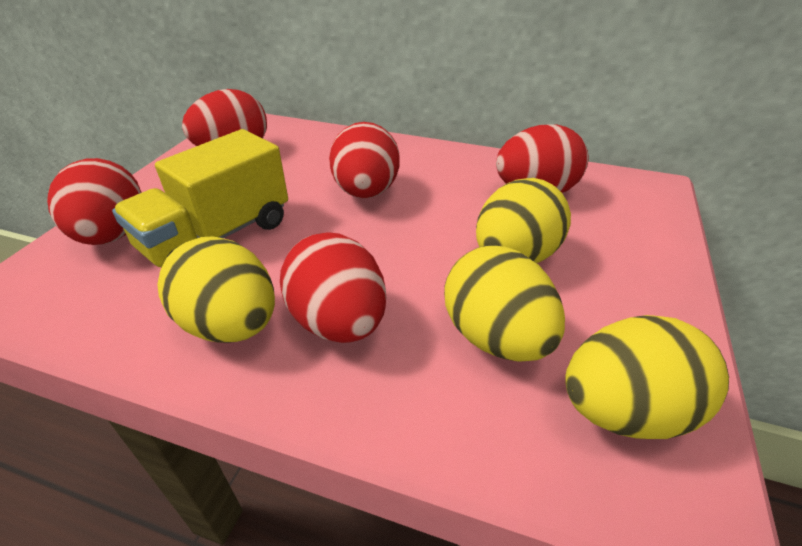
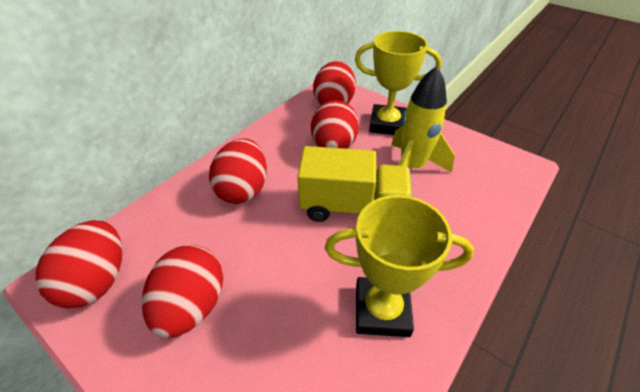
yellow egg: 4 -> 0
yellow rocket: 0 -> 1
yellow trophy: 0 -> 2

